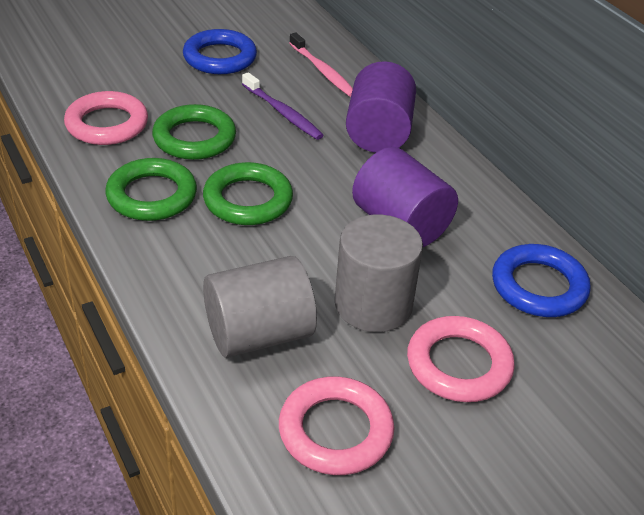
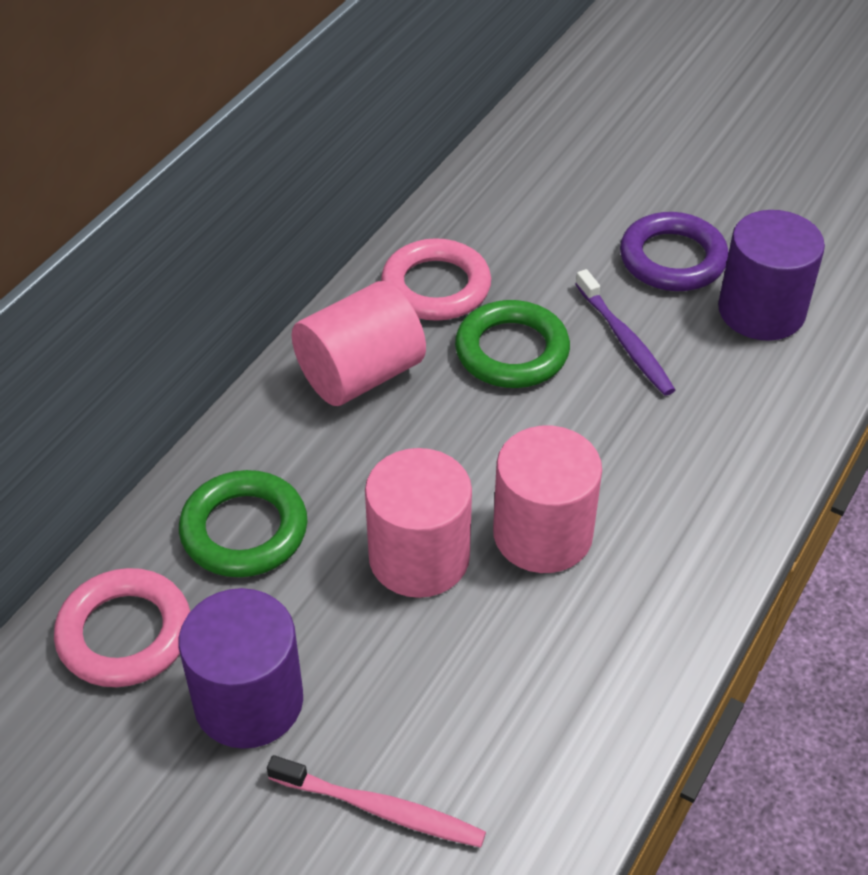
blue ring: 2 -> 0
green ring: 3 -> 2
grey cylinder: 2 -> 0
pink cylinder: 0 -> 3
pink ring: 3 -> 2
purple ring: 0 -> 1

